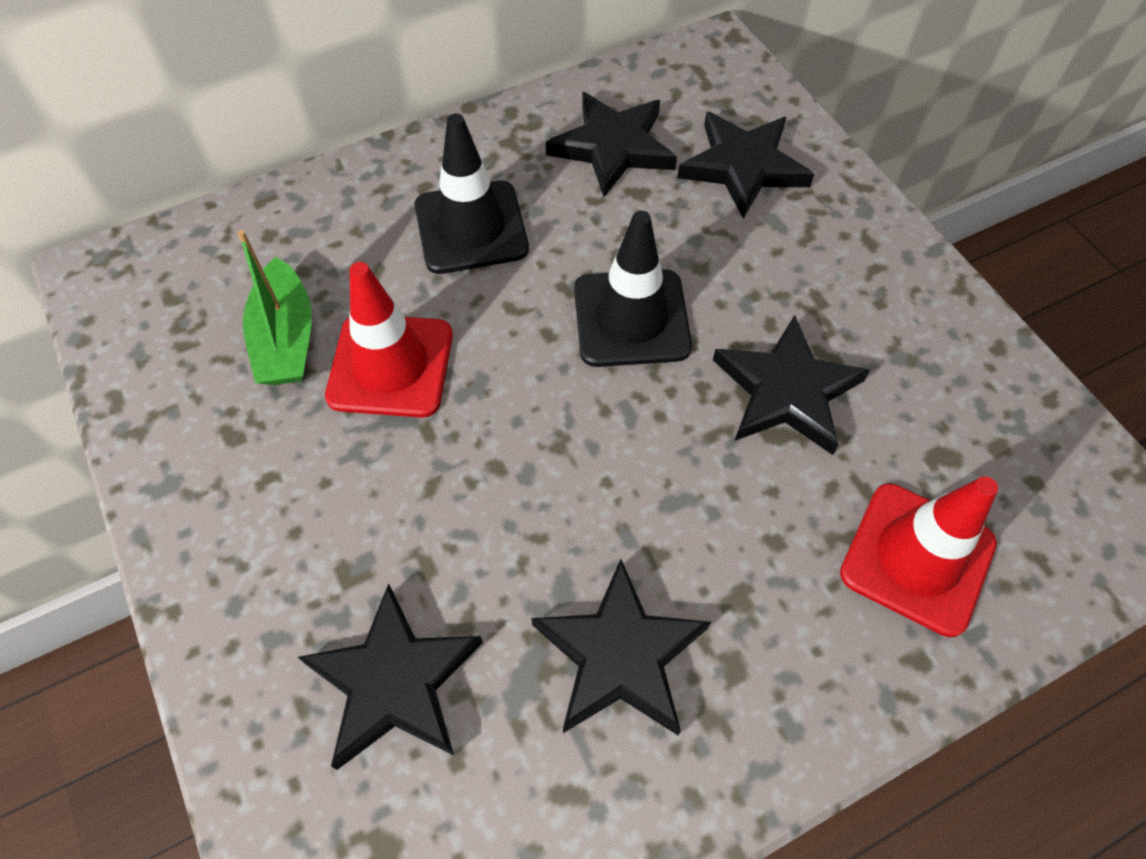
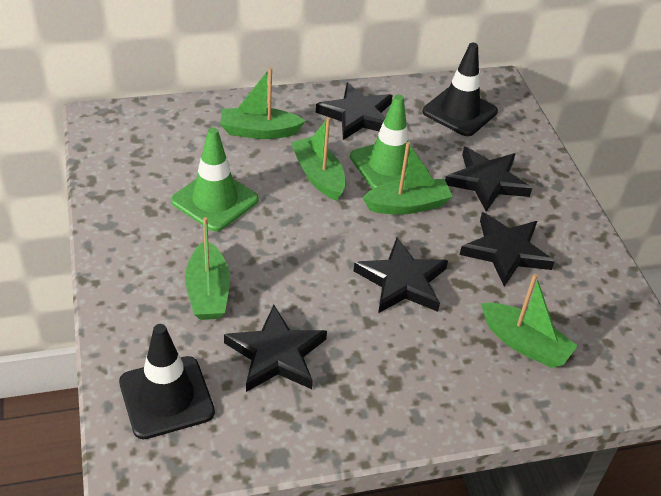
green boat: 1 -> 5
green traffic cone: 0 -> 2
red traffic cone: 2 -> 0

